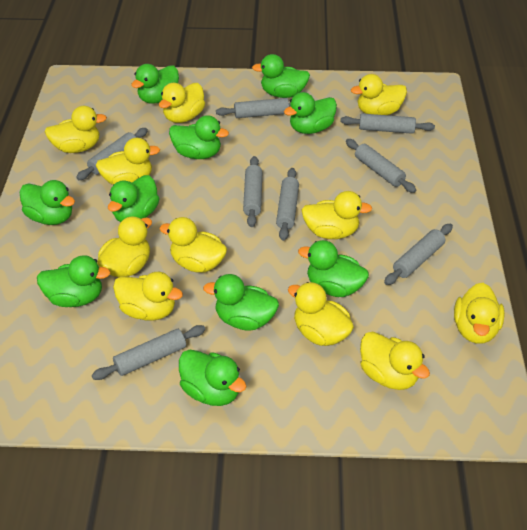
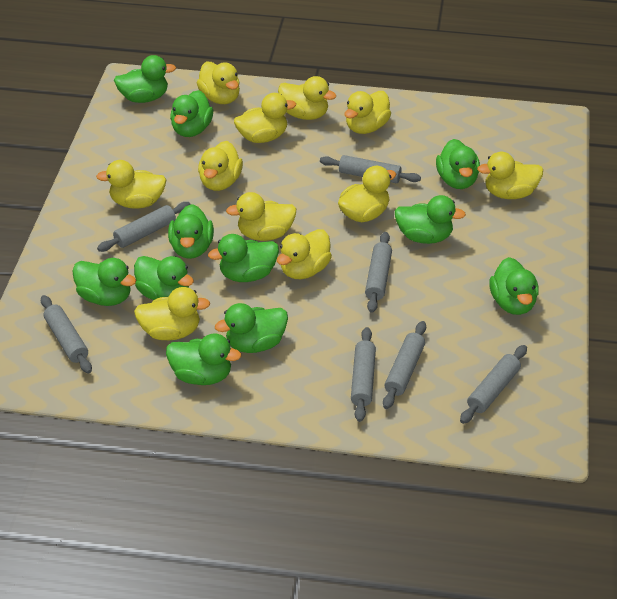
green duck: 10 -> 11
grey rolling pin: 8 -> 7

